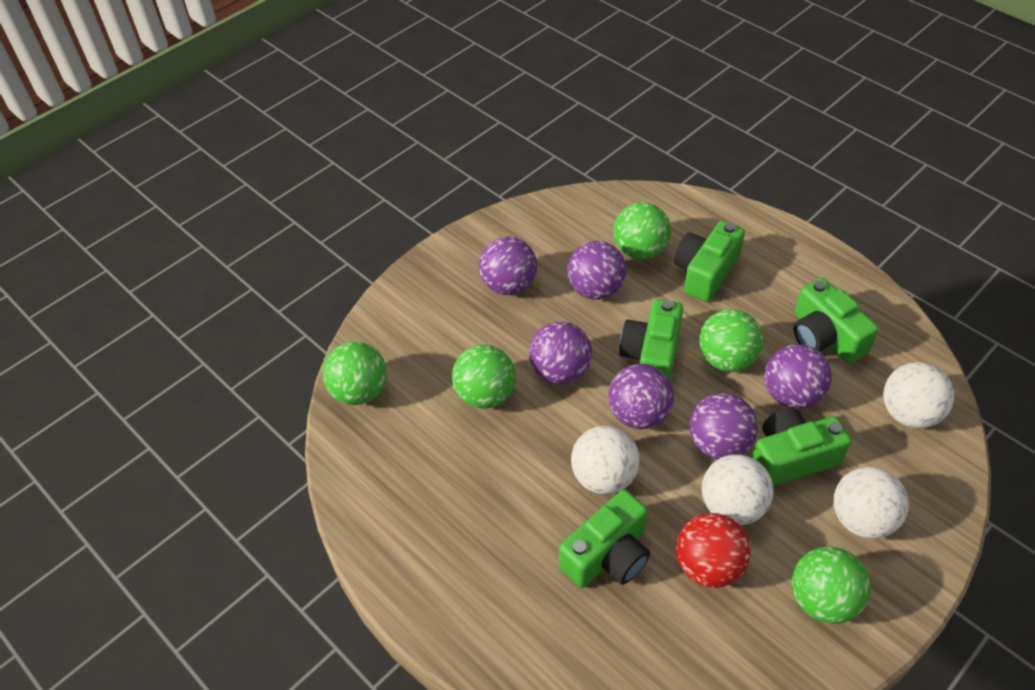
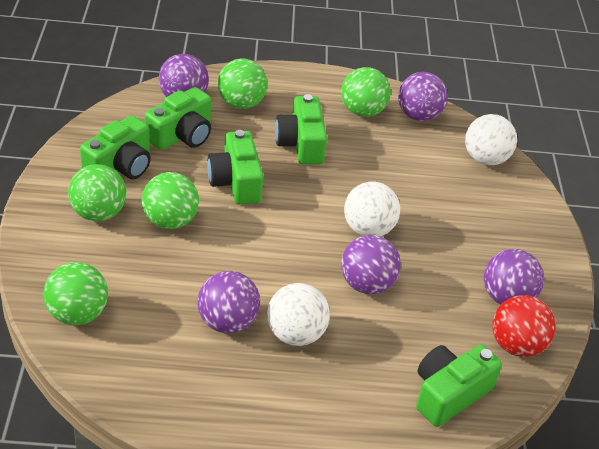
purple ball: 6 -> 5
white ball: 4 -> 3

